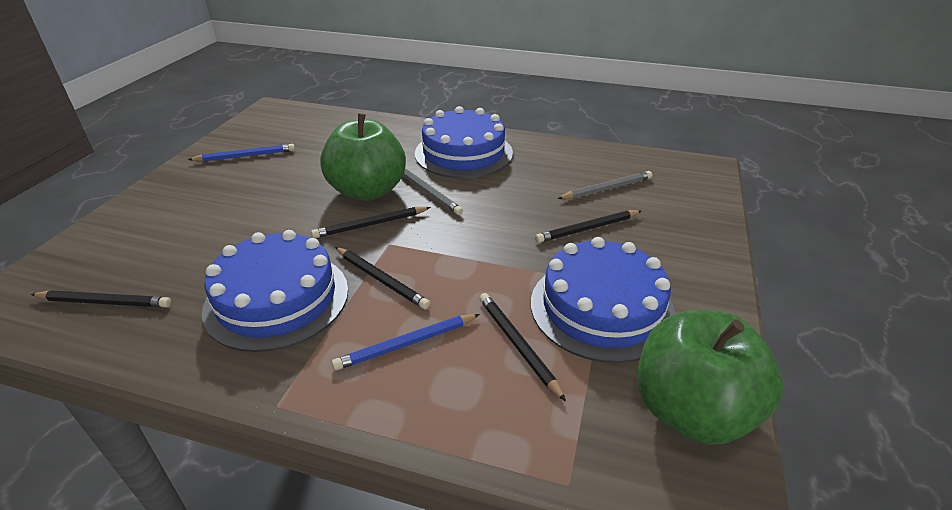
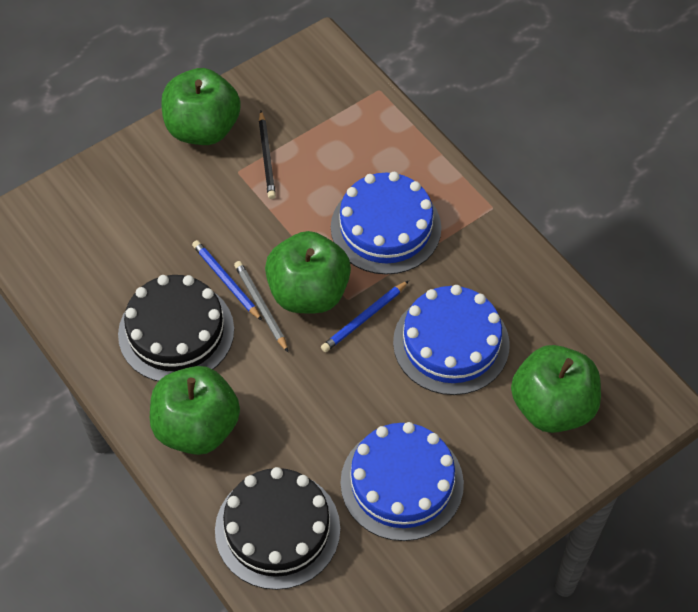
black cake: 0 -> 2
black pencil: 5 -> 1
green apple: 2 -> 4
grey pencil: 2 -> 1

